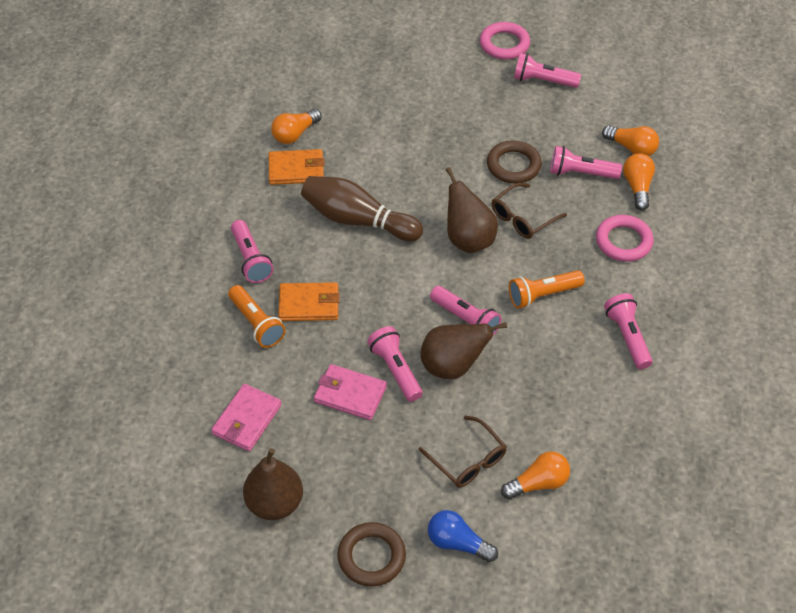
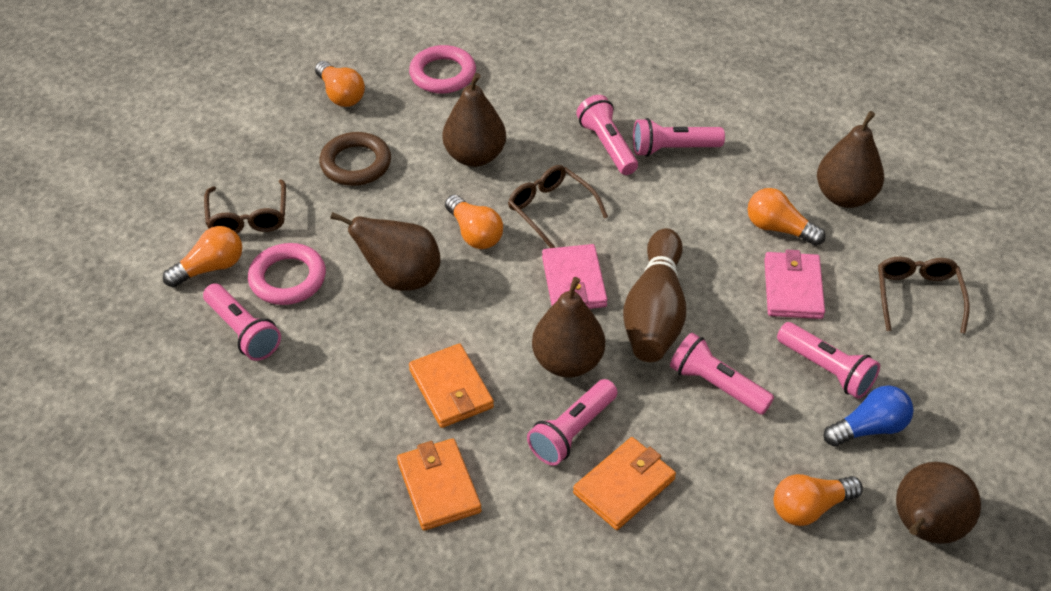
brown glasses: 2 -> 3
brown pear: 3 -> 5
brown ring: 2 -> 1
orange flashlight: 2 -> 0
orange light bulb: 4 -> 5
orange wallet: 2 -> 3

